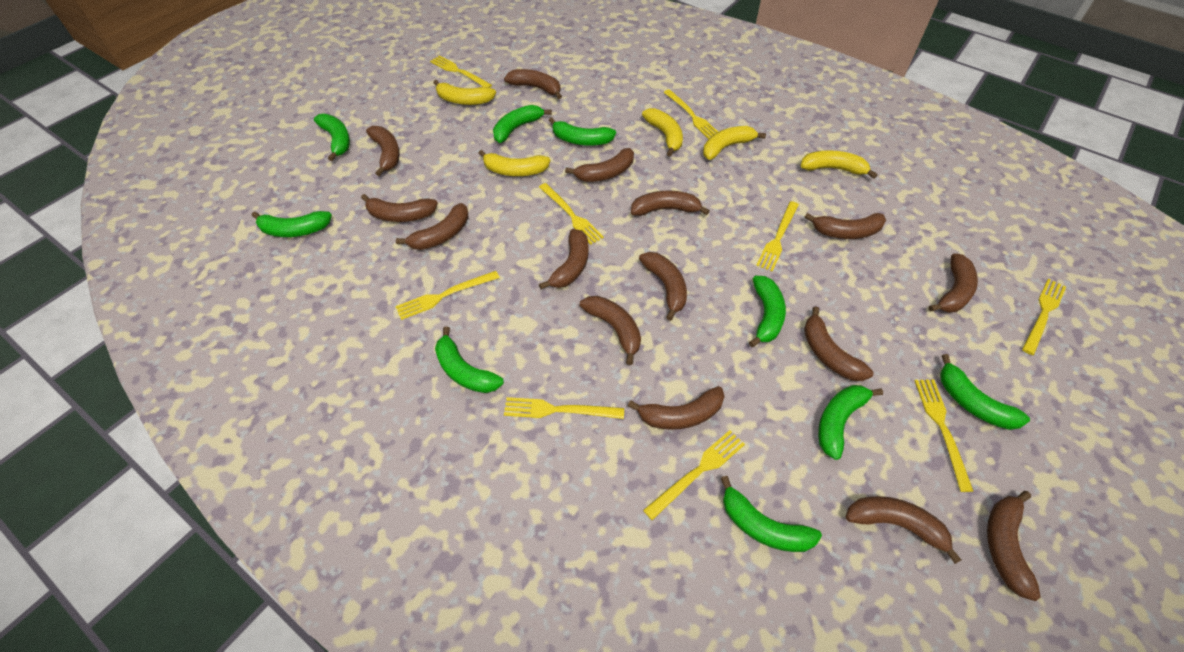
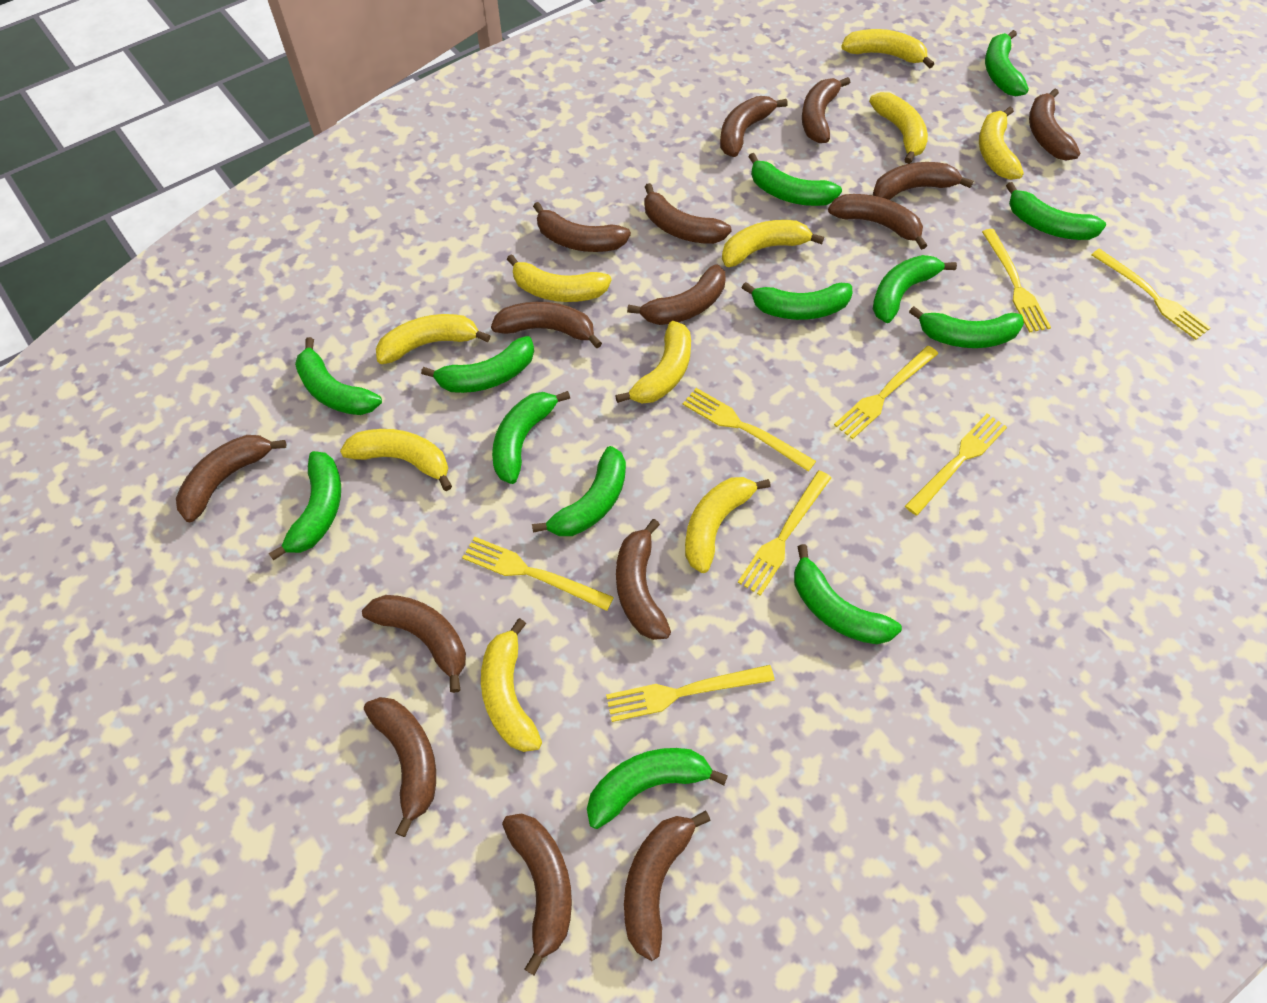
green banana: 9 -> 13
yellow banana: 5 -> 10
yellow fork: 9 -> 8

